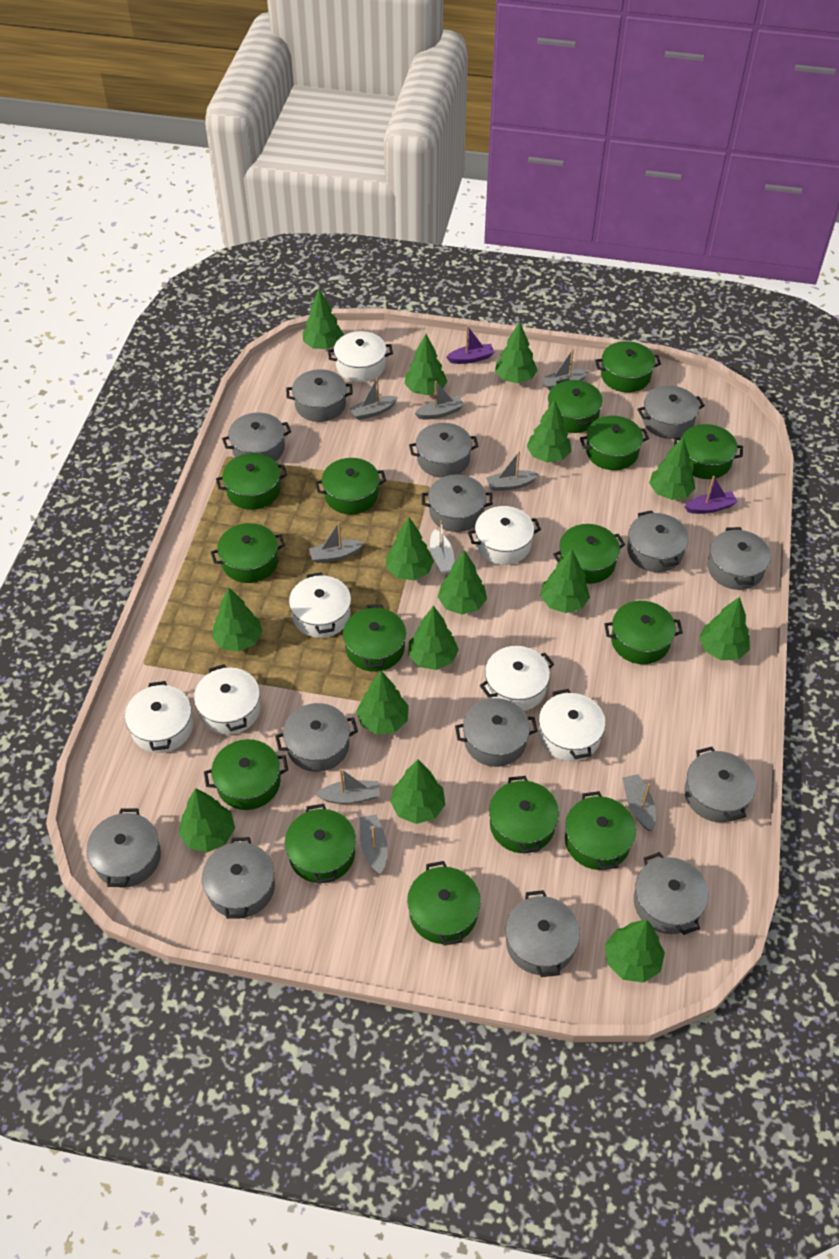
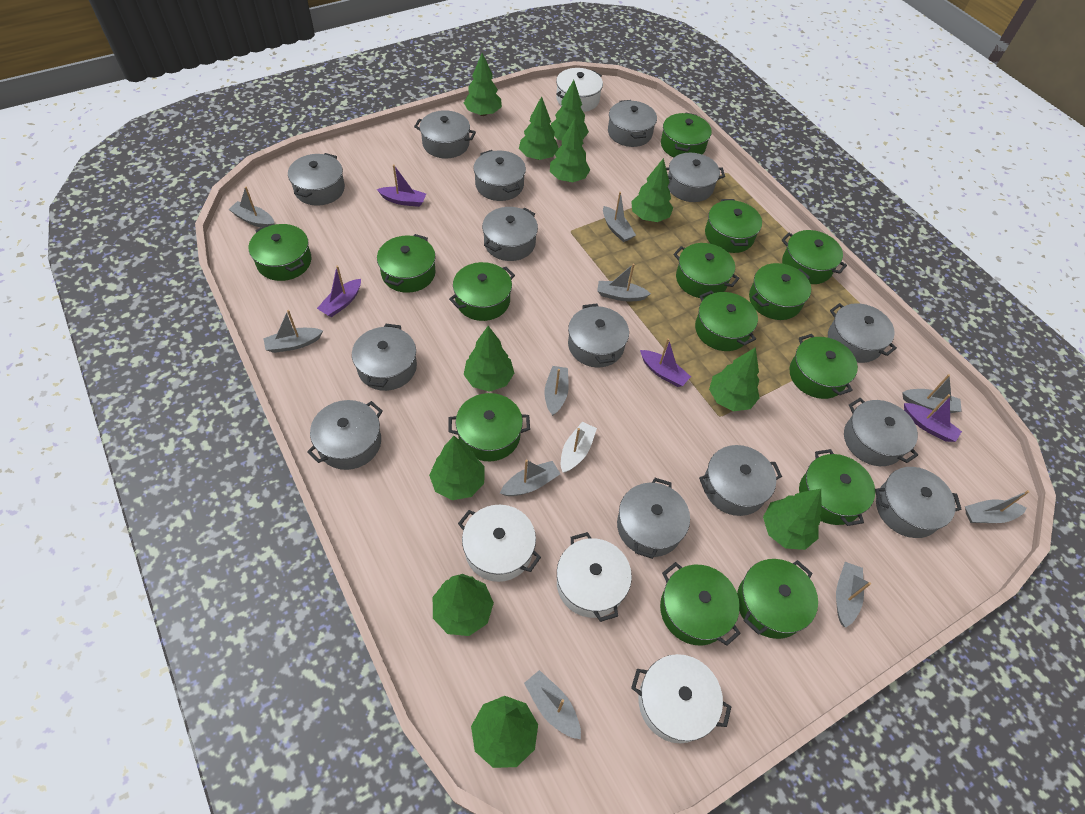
green pot: 15 -> 14
green tree: 15 -> 11
grey boat: 8 -> 10
purple boat: 2 -> 4
white pot: 7 -> 4

